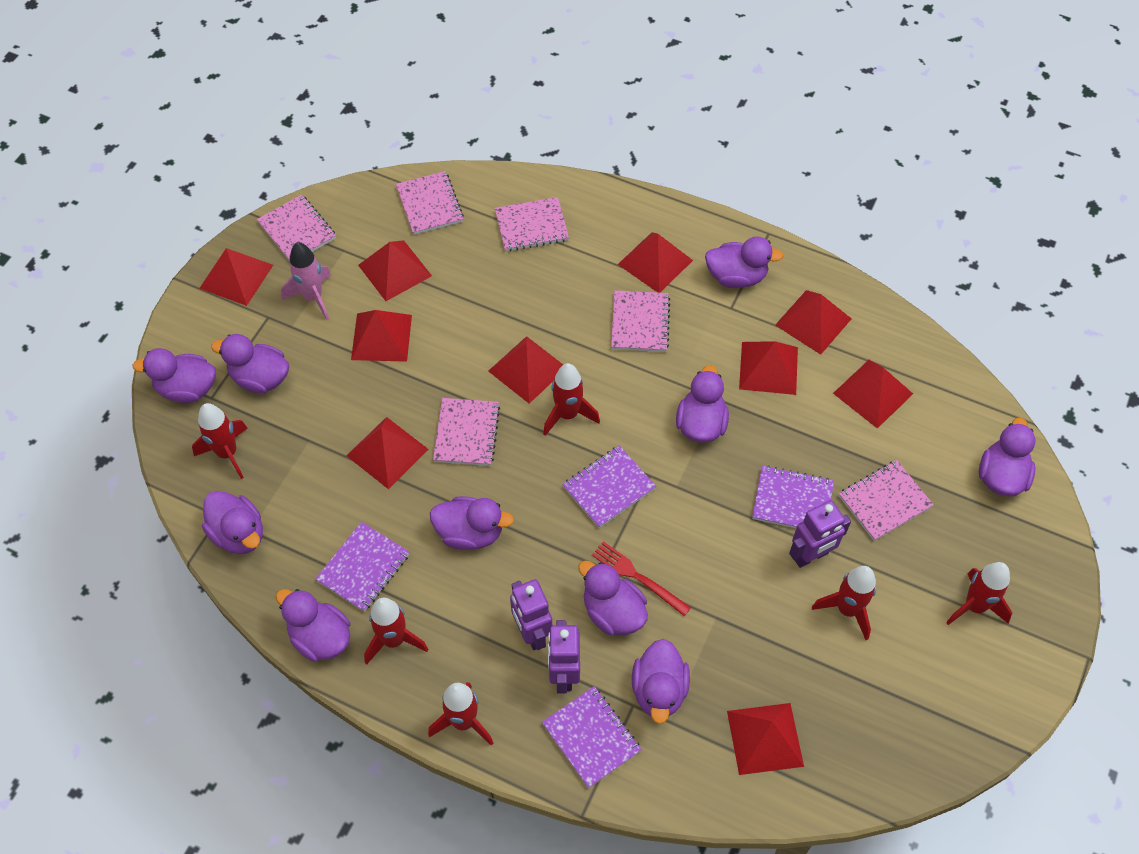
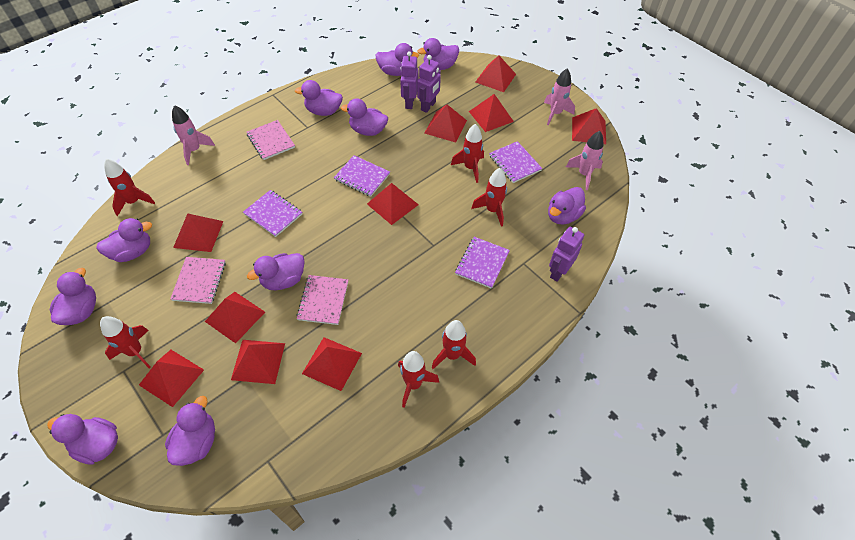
pink notebook: 6 -> 3
pink rocket: 1 -> 3
red fork: 1 -> 0

